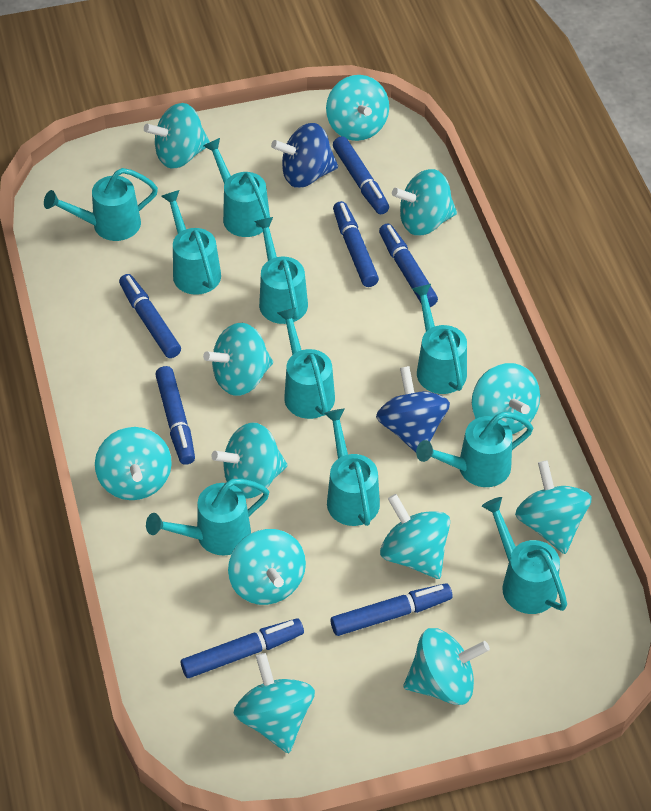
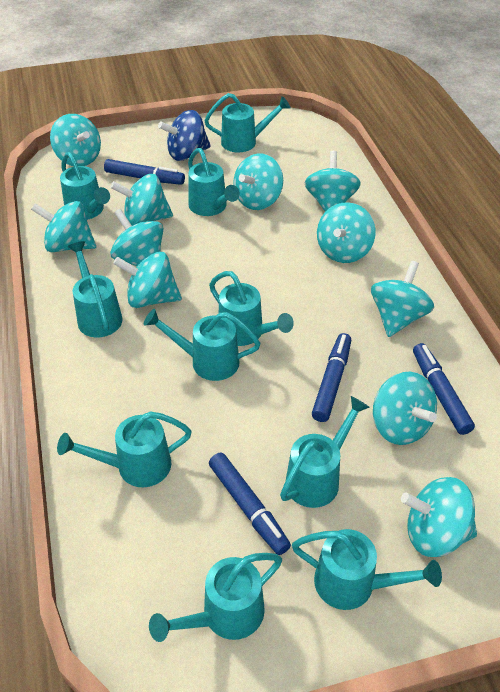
blue marker: 7 -> 4
blue spinning top: 2 -> 1
turquoise spinning top: 12 -> 11

